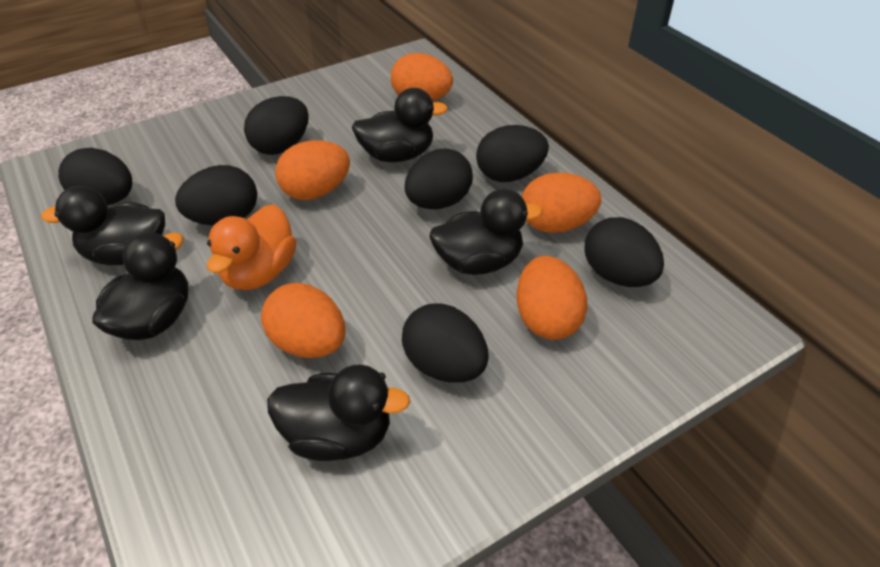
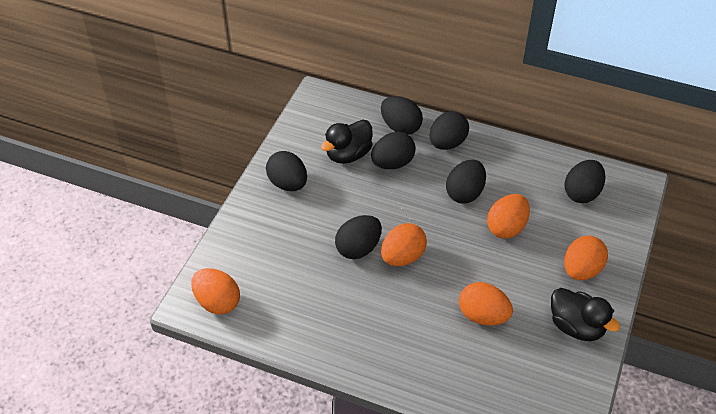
black duck: 5 -> 2
orange duck: 1 -> 0

